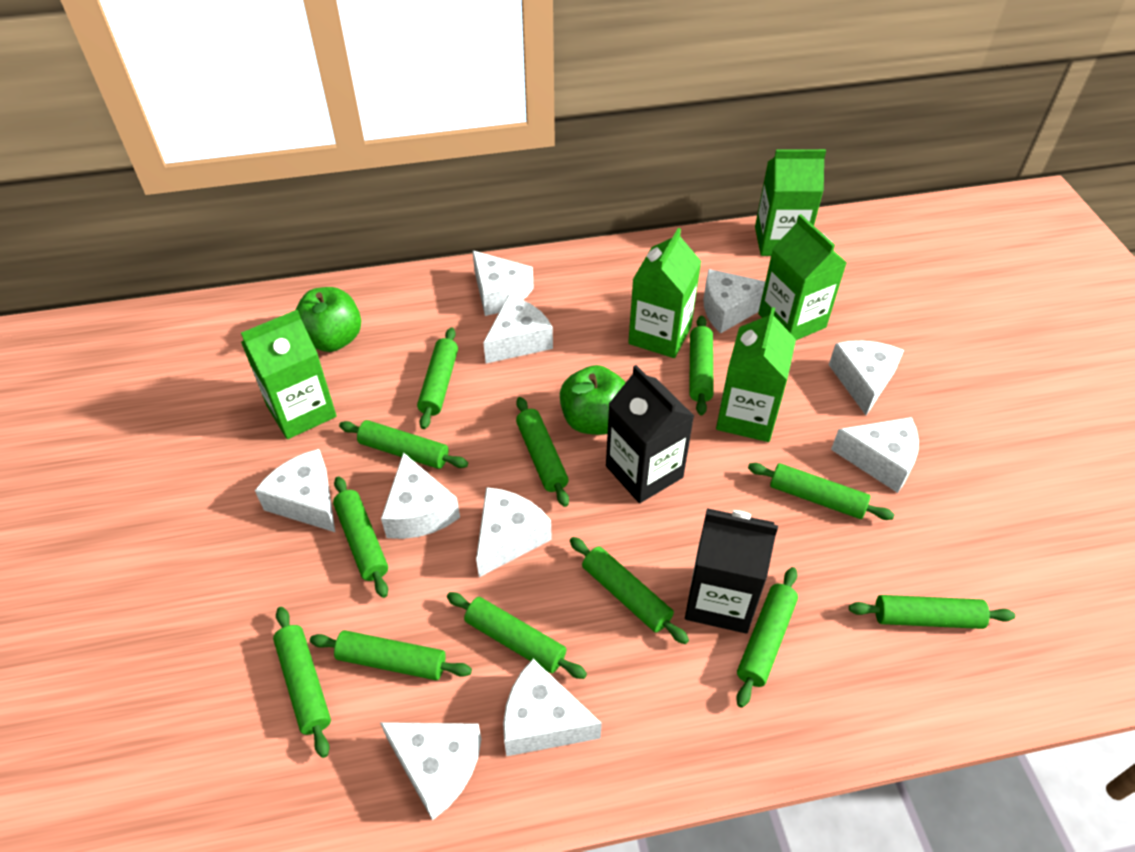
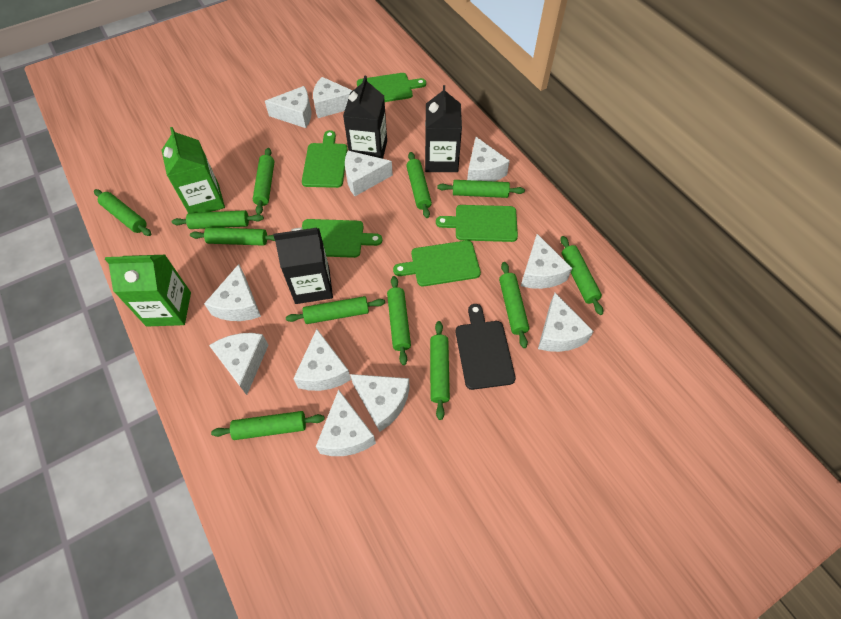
black carton: 2 -> 3
black cutting board: 0 -> 1
green apple: 2 -> 0
green carton: 5 -> 2
green cutting board: 0 -> 5
white cheese: 10 -> 11

